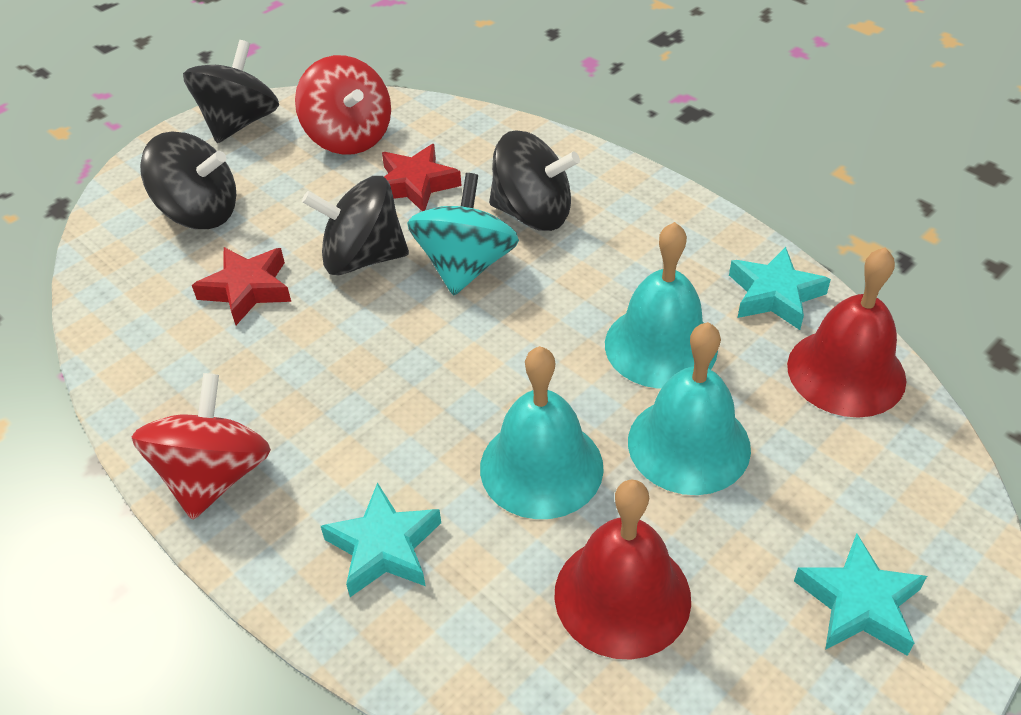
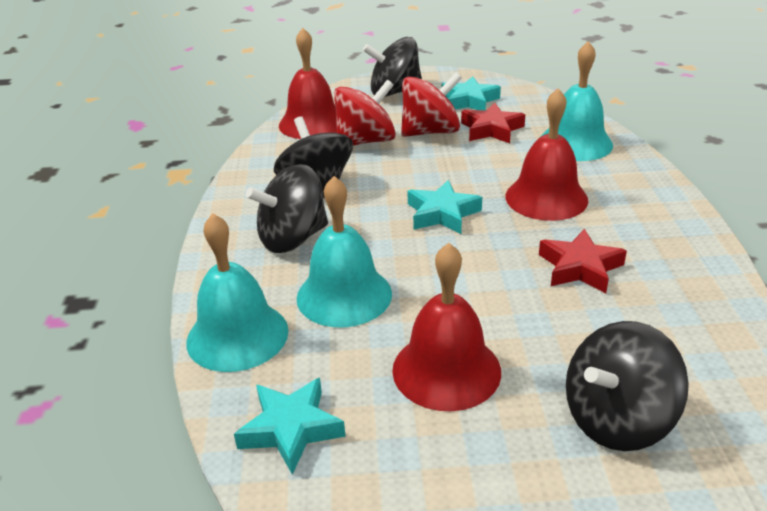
red bell: 2 -> 3
turquoise spinning top: 1 -> 0

